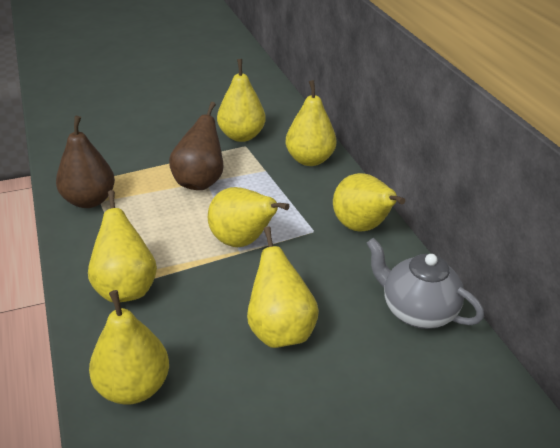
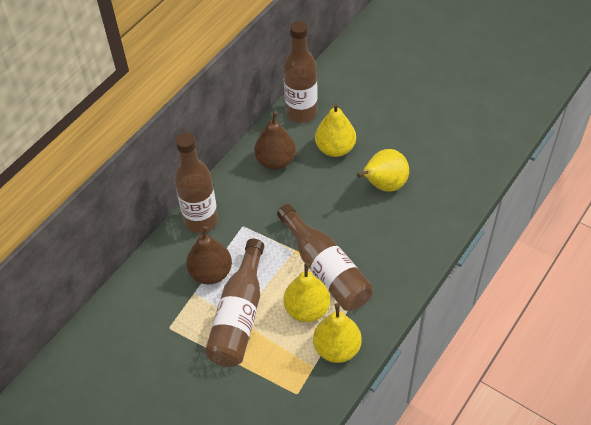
brown bottle: 0 -> 4
grey teapot: 1 -> 0
yellow pear: 7 -> 4

